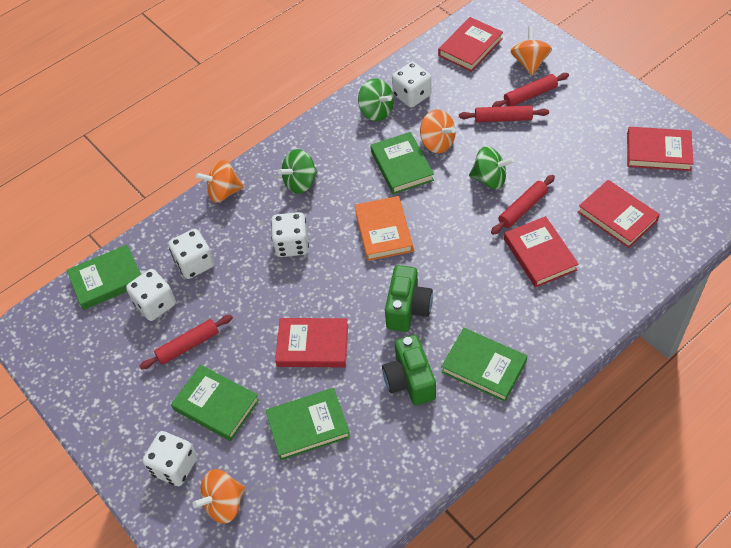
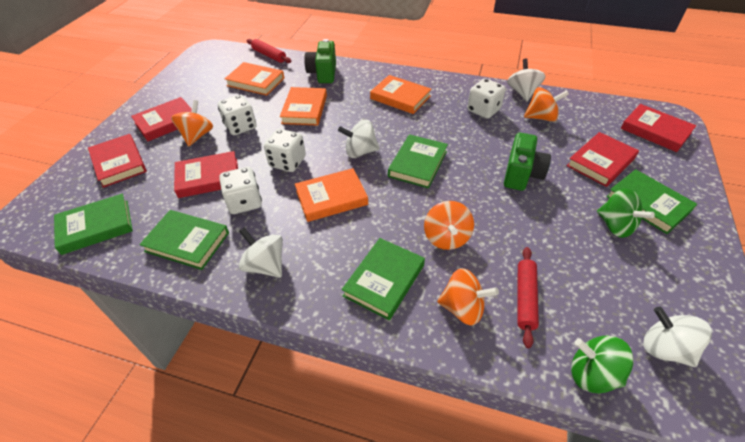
green spinning top: 3 -> 2
orange book: 1 -> 4
red rolling pin: 4 -> 2
white dice: 5 -> 4
white spinning top: 0 -> 4

